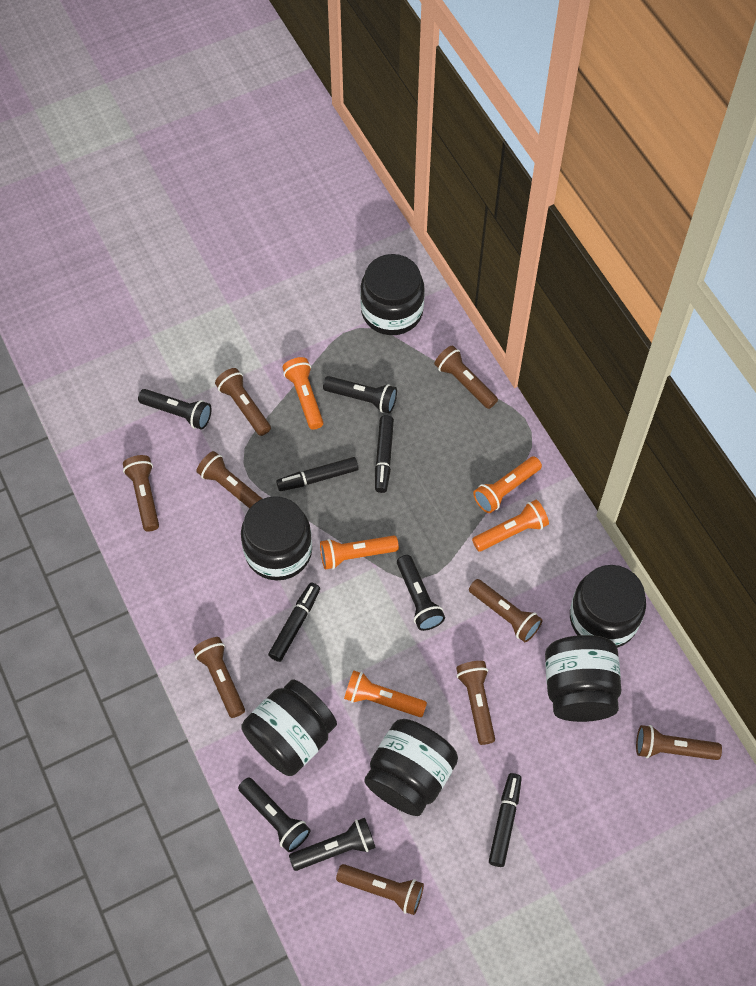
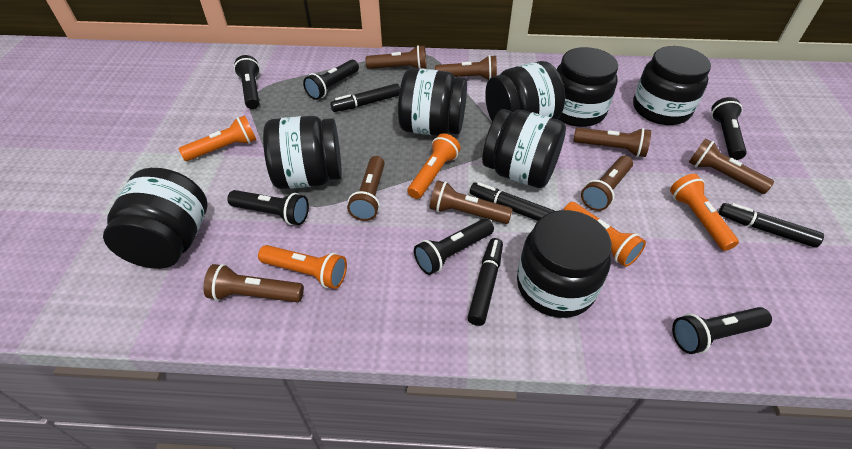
black flashlight: 5 -> 6
black jar: 6 -> 8
brown flashlight: 9 -> 8

